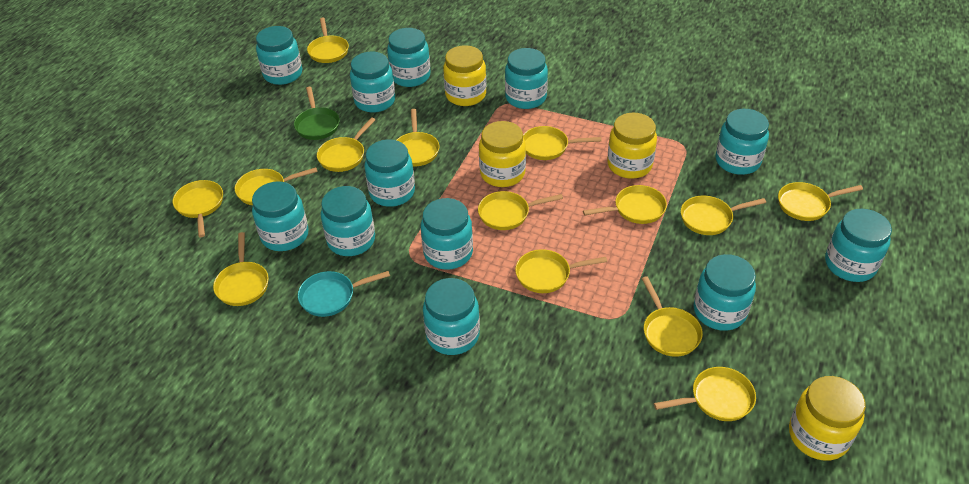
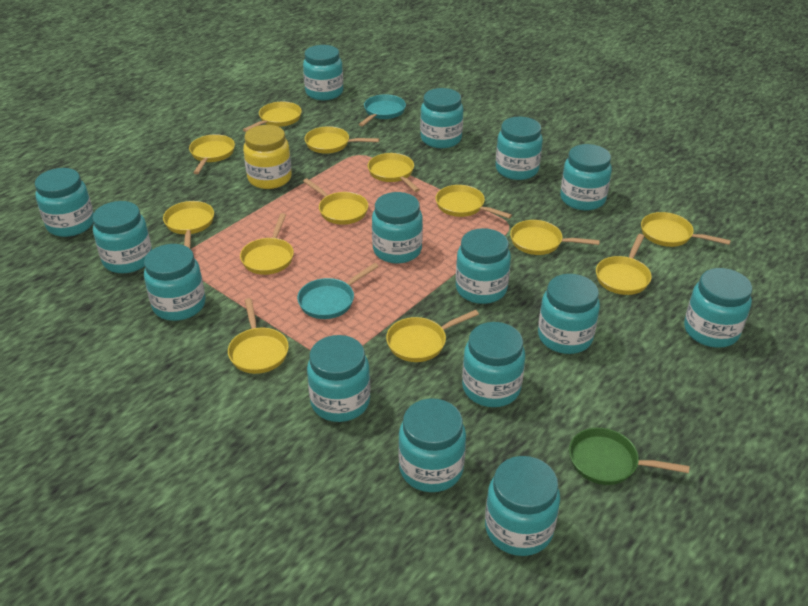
turquoise jar: 12 -> 15
turquoise pan: 1 -> 2
yellow jar: 4 -> 1
yellow pan: 14 -> 13

